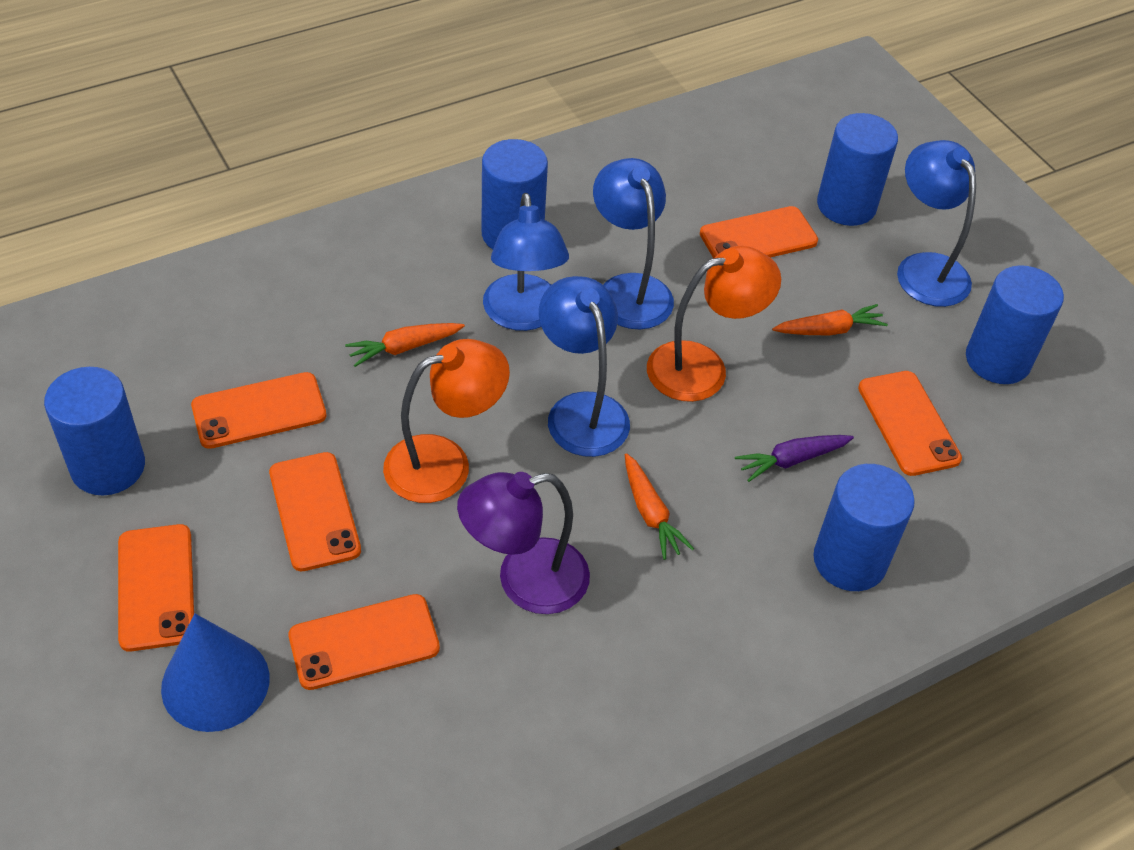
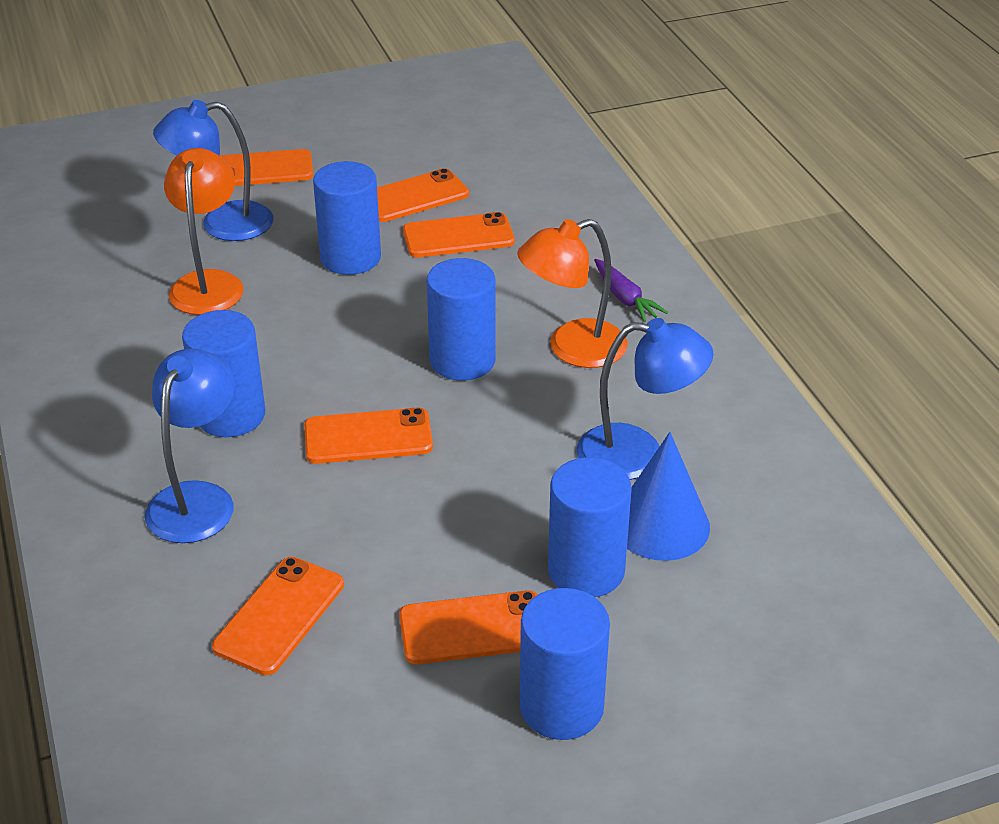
blue lamp: 4 -> 3
orange carrot: 3 -> 0
purple lamp: 1 -> 0

